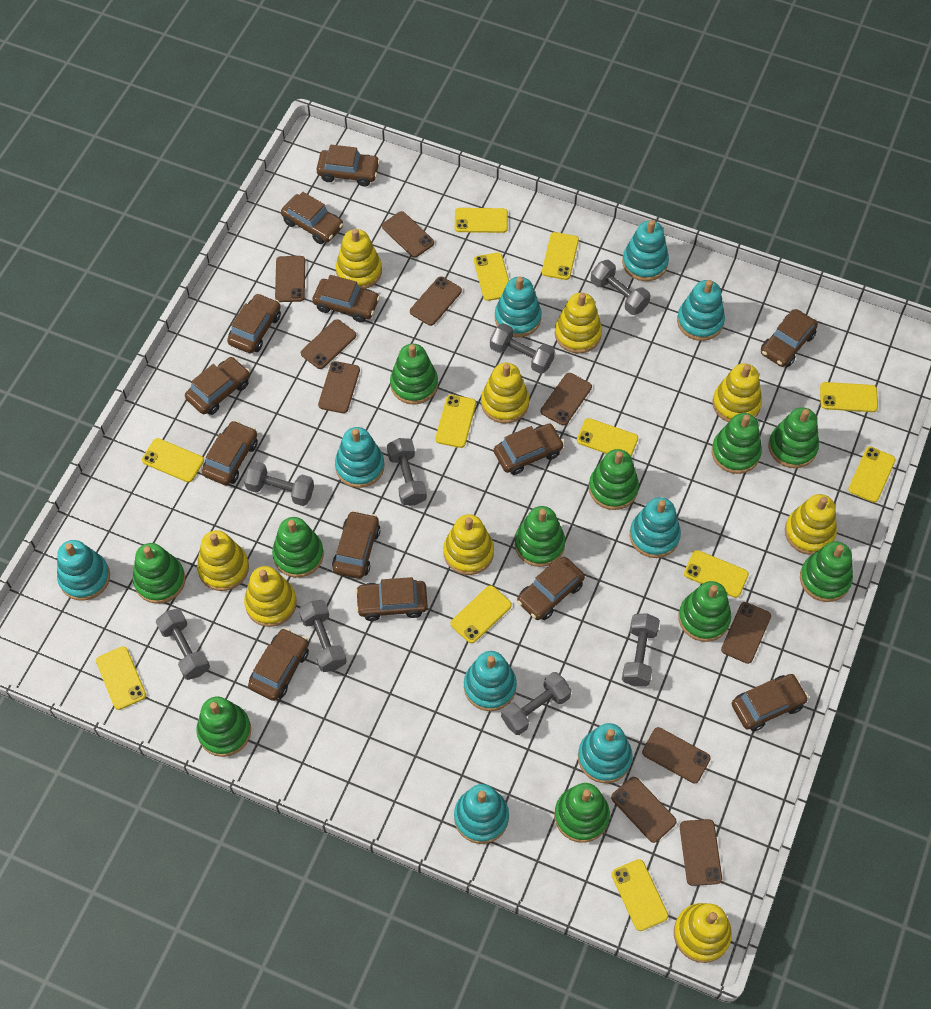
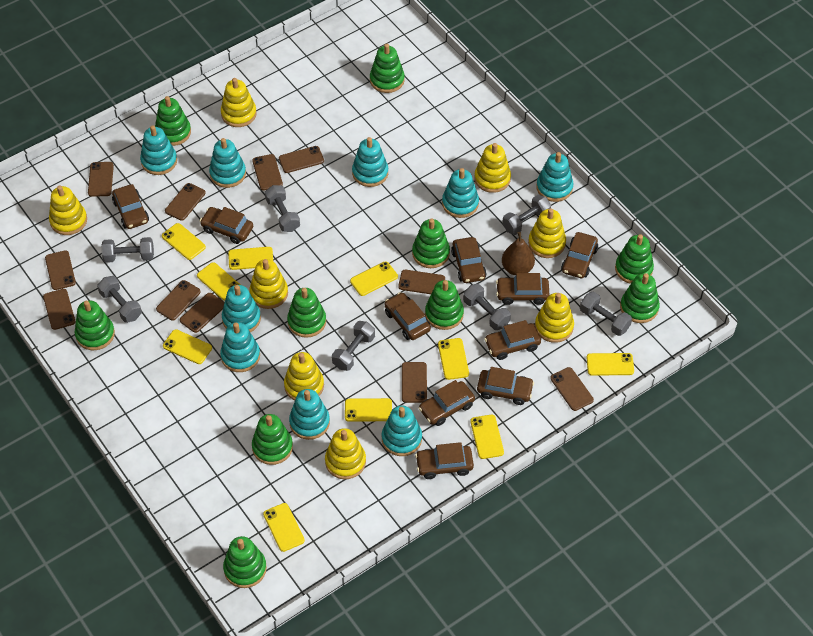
brown car: 13 -> 10
brown pear: 0 -> 1
brown phone: 10 -> 11
green stacking toy: 11 -> 10
grey dumbbell: 8 -> 7
yellow phone: 12 -> 10
yellow stacking toy: 9 -> 8

